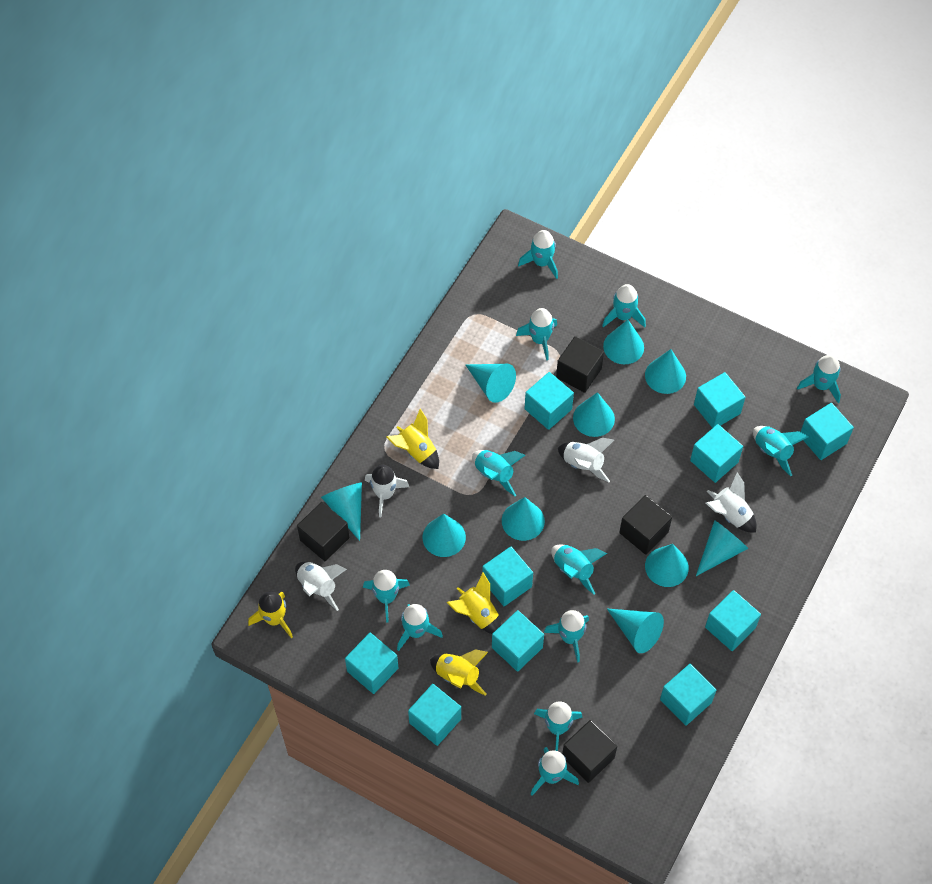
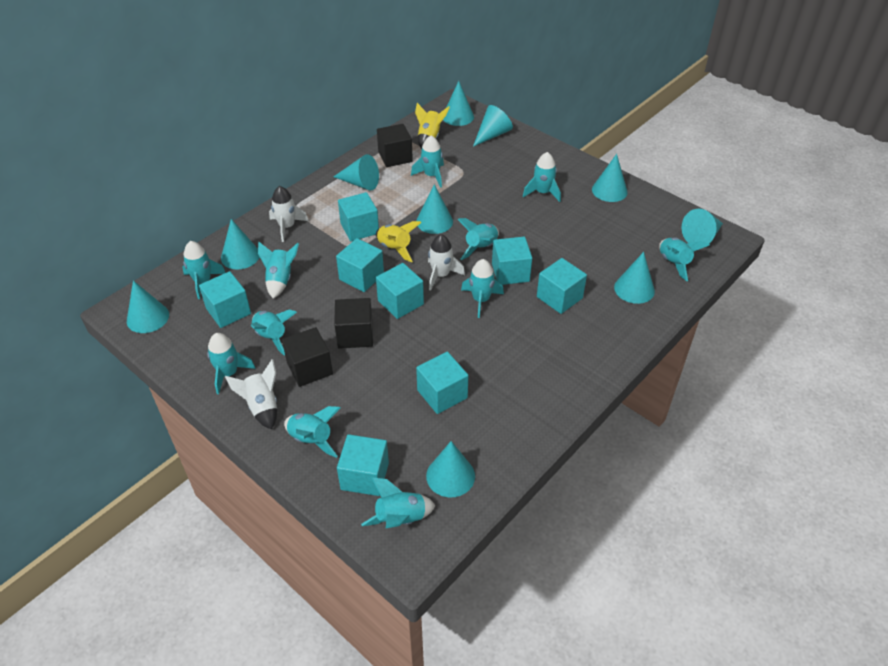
black cube: 4 -> 3
turquoise cube: 10 -> 8
turquoise rocket: 12 -> 11
white rocket: 4 -> 3
yellow rocket: 4 -> 2

